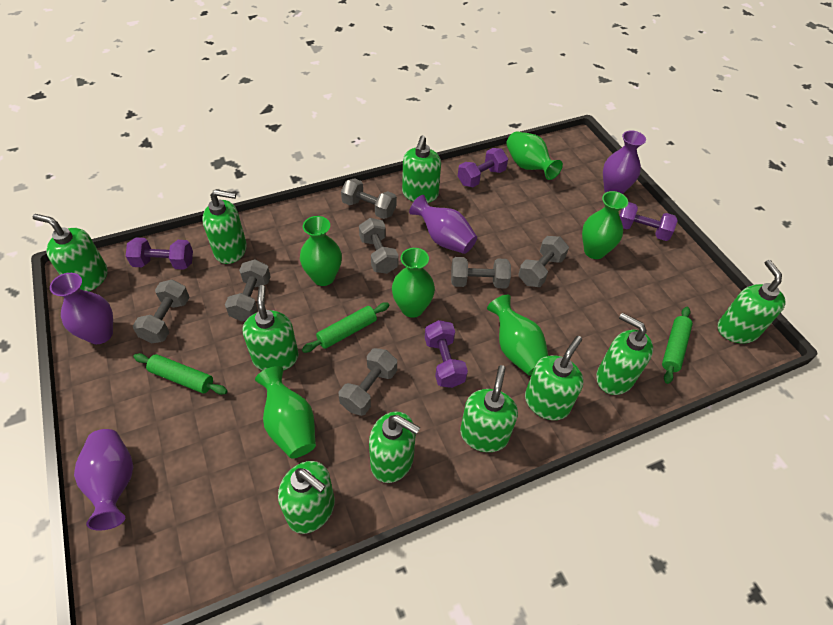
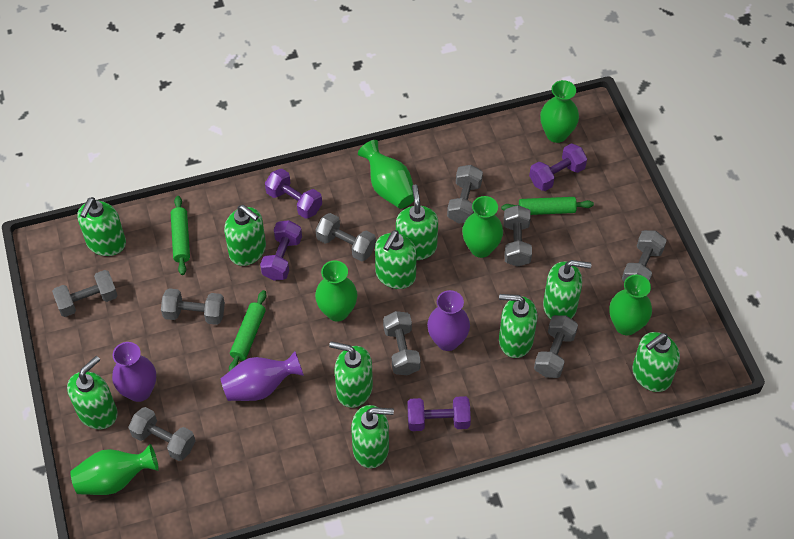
grey dumbbell: 7 -> 9
purple vase: 4 -> 3

